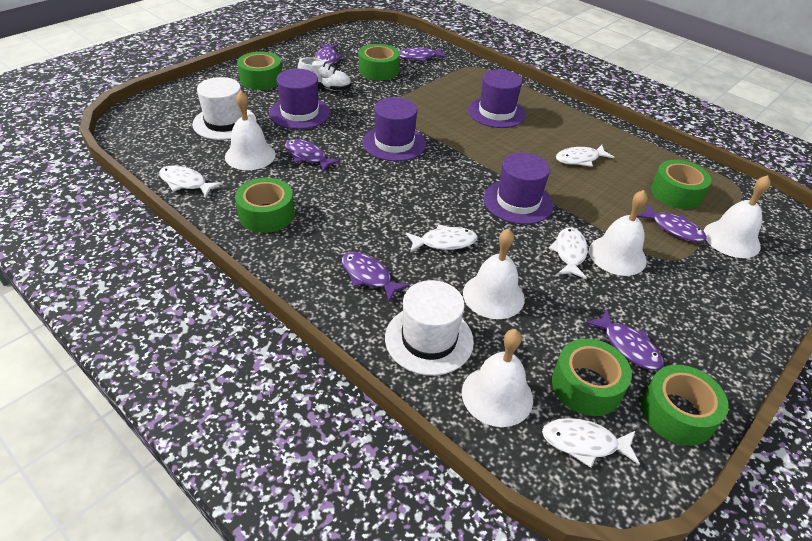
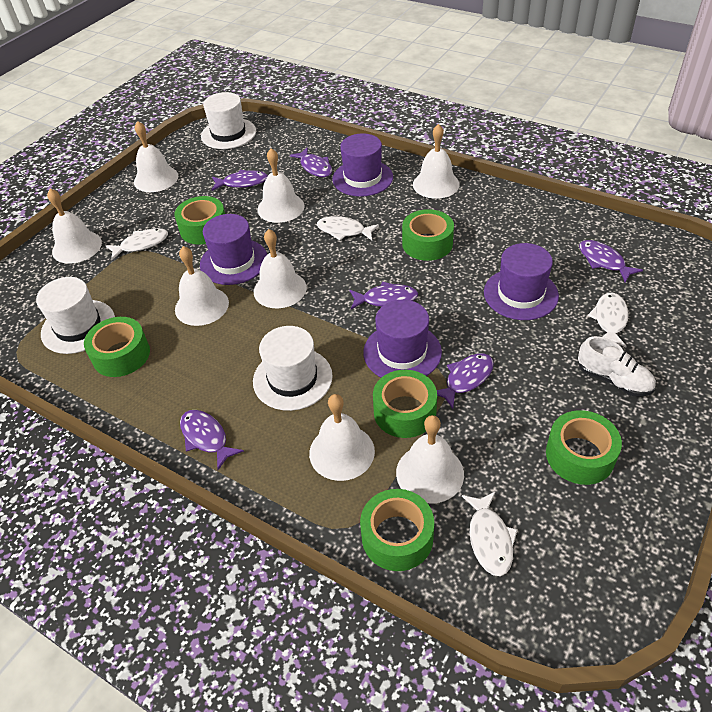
white bell: 5 -> 8
white fish: 5 -> 4
white hat: 2 -> 3

